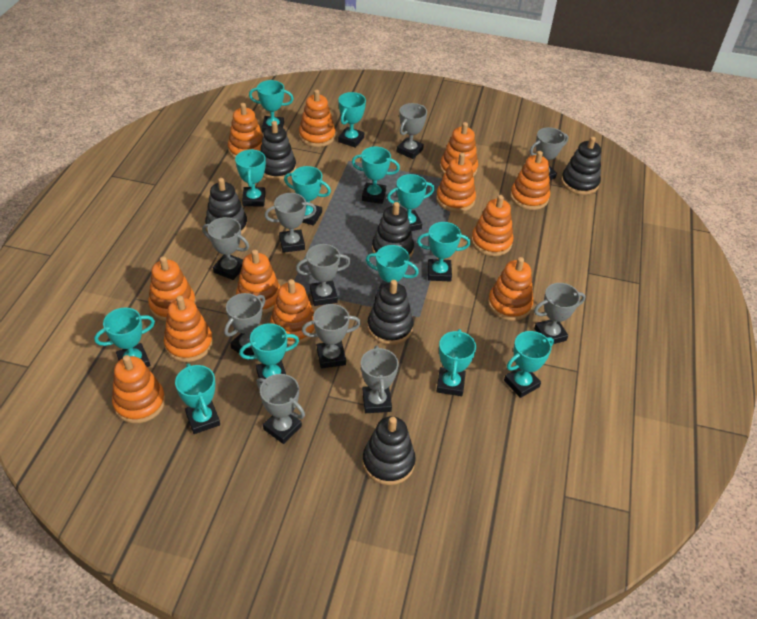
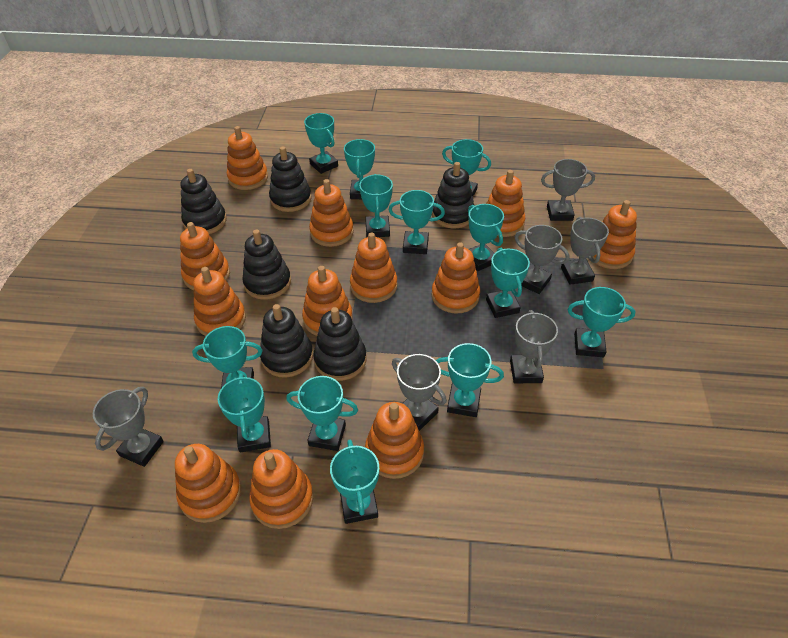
grey trophy: 10 -> 6

